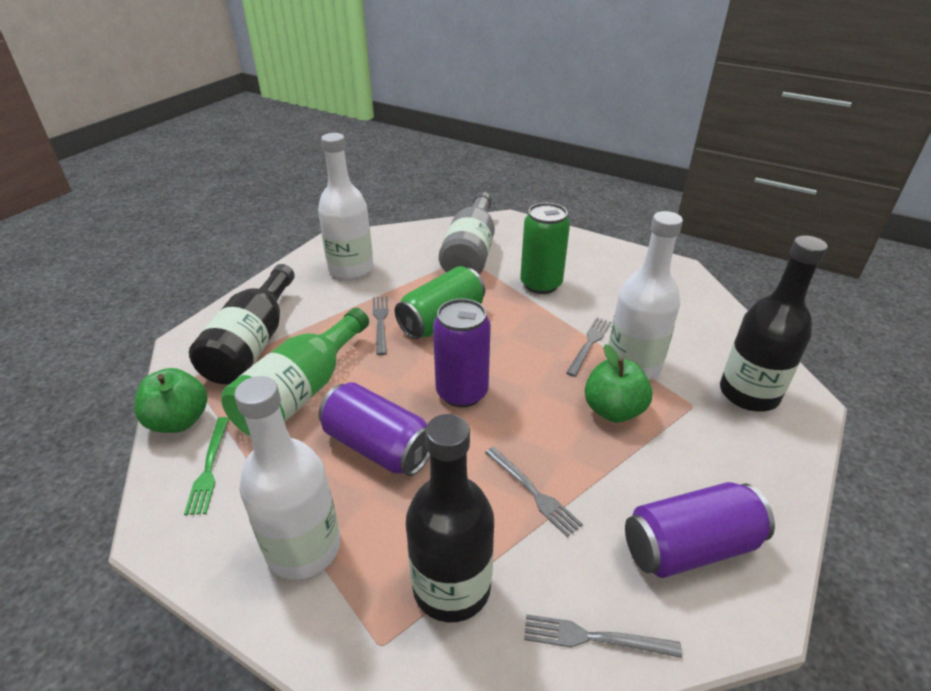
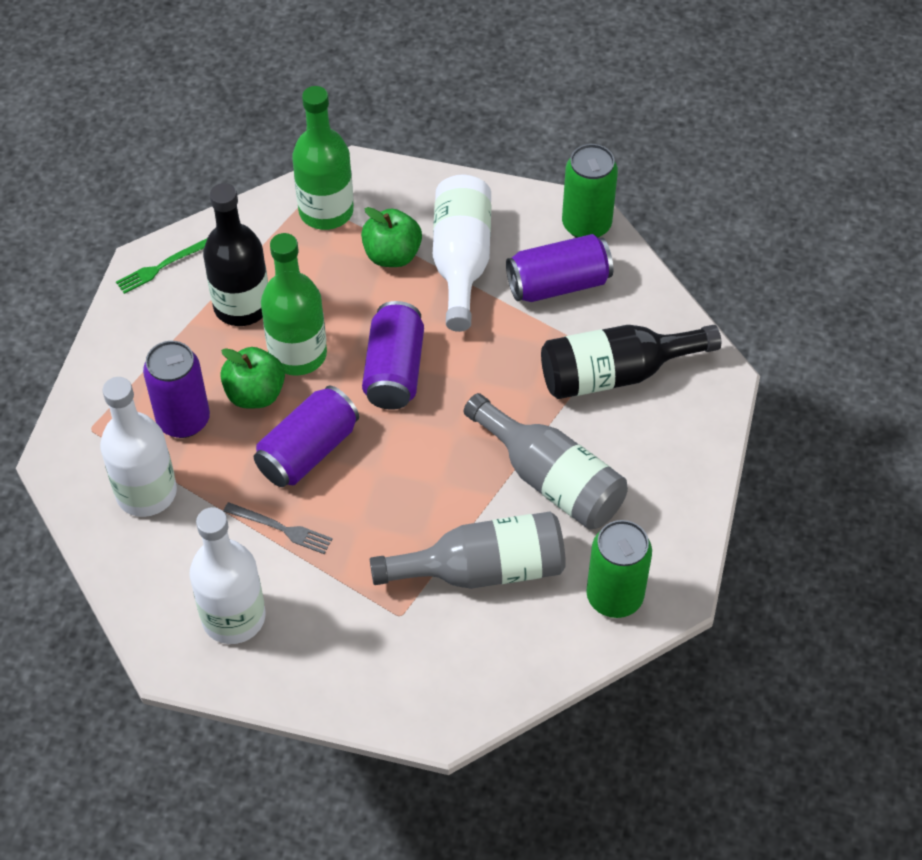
black bottle: 3 -> 2
green bottle: 1 -> 2
grey bottle: 1 -> 2
grey fork: 4 -> 1
purple can: 3 -> 4

